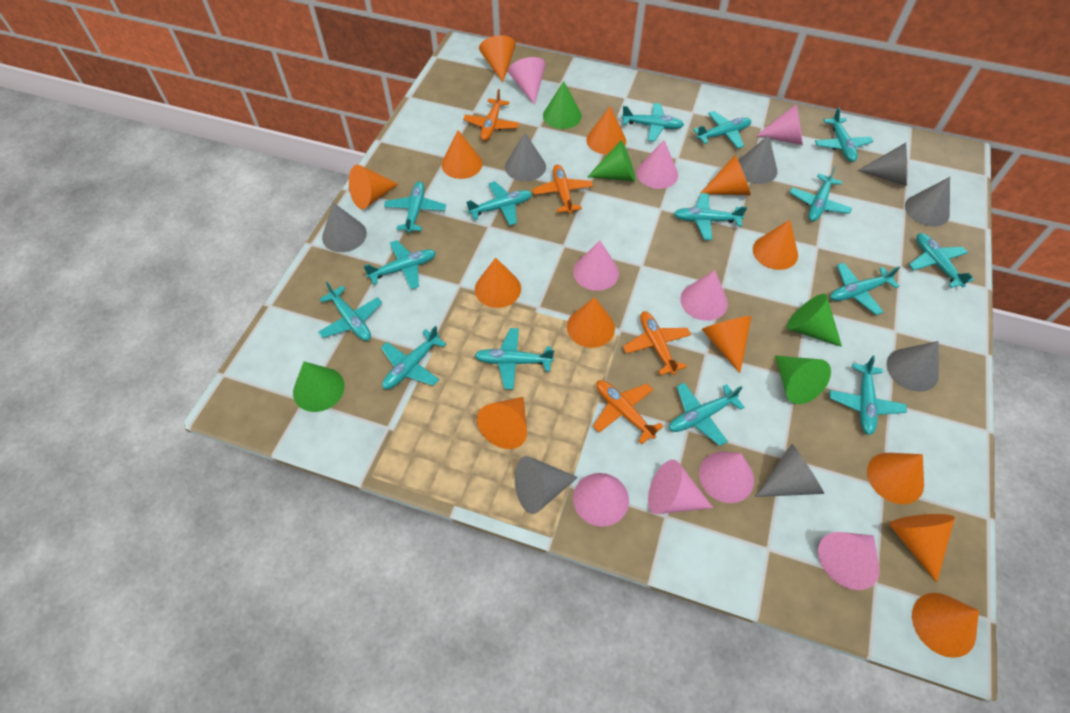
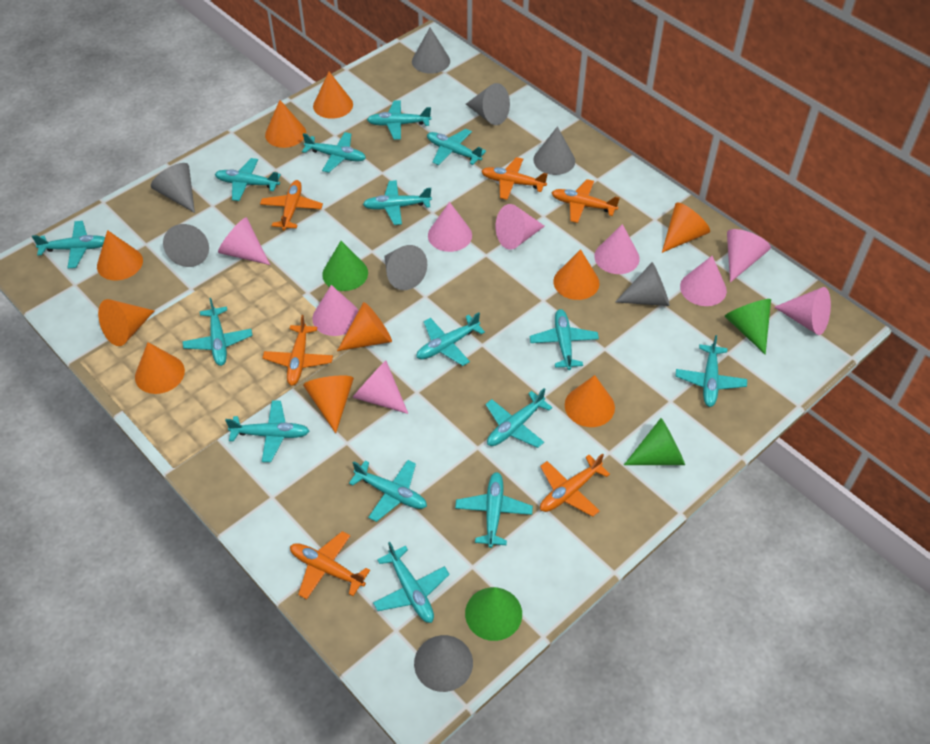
green cone: 5 -> 4
orange cone: 13 -> 10
orange plane: 4 -> 6

